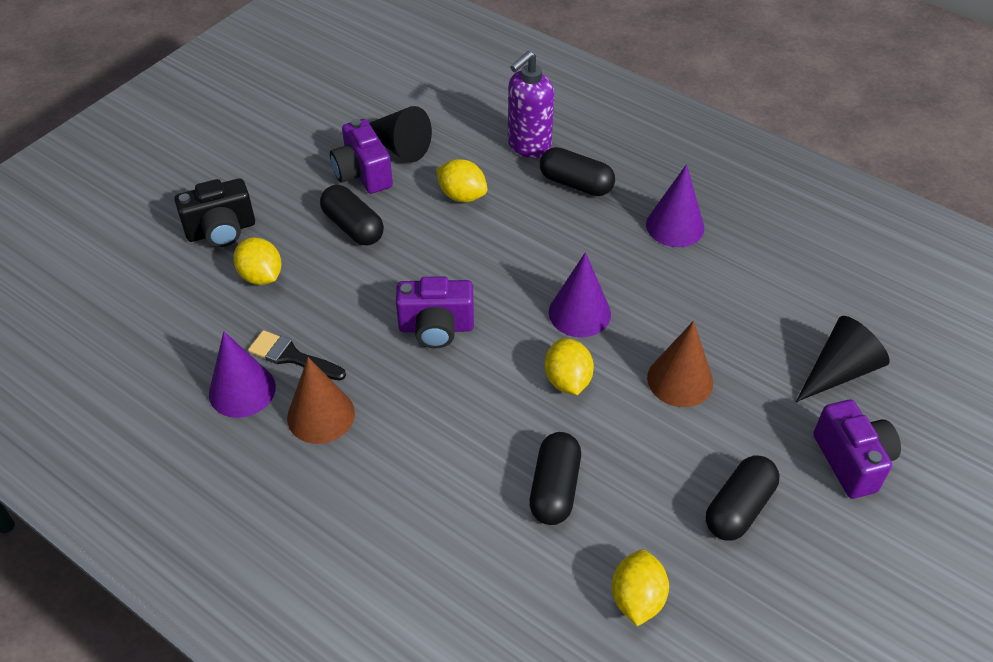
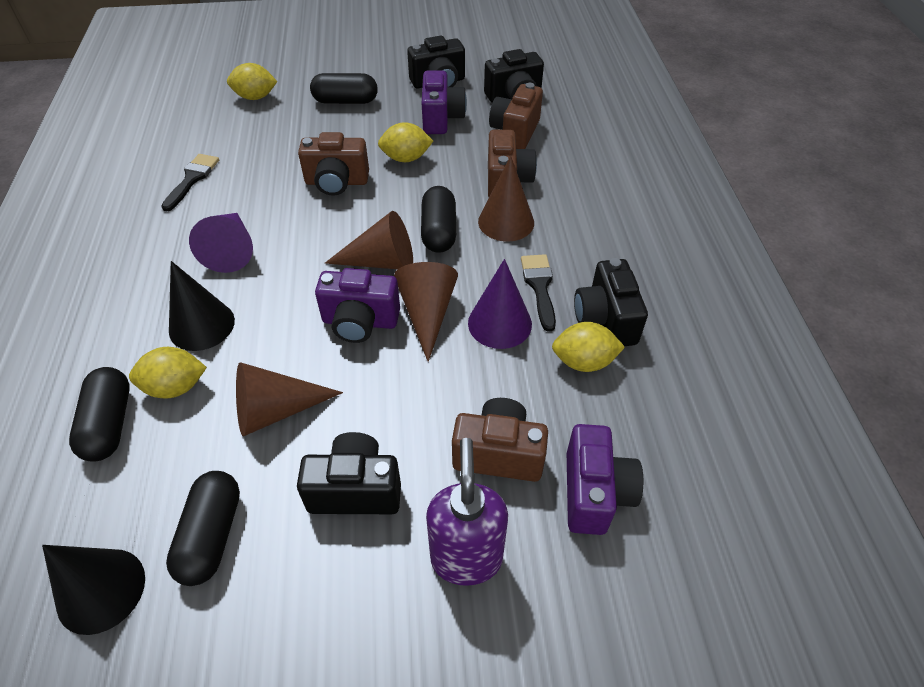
black brush: 1 -> 2
black camera: 1 -> 4
brown camera: 0 -> 4
brown cone: 2 -> 4
purple cone: 3 -> 2

